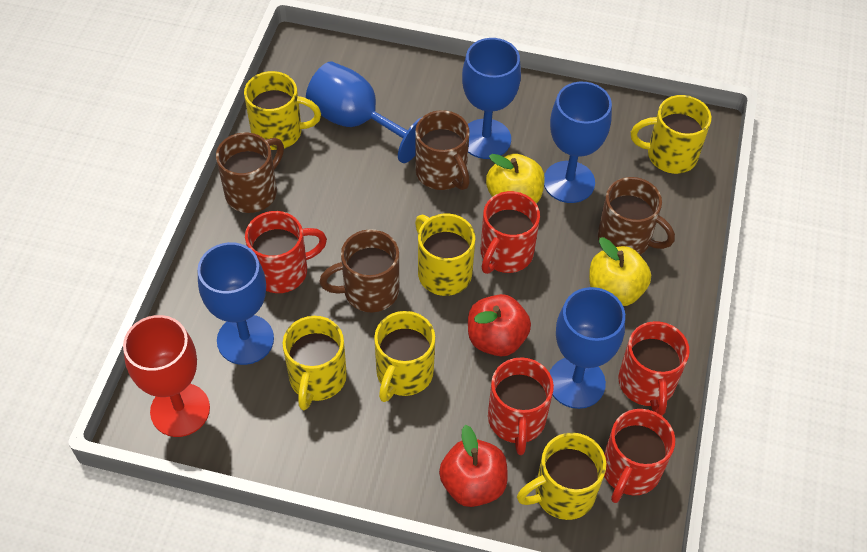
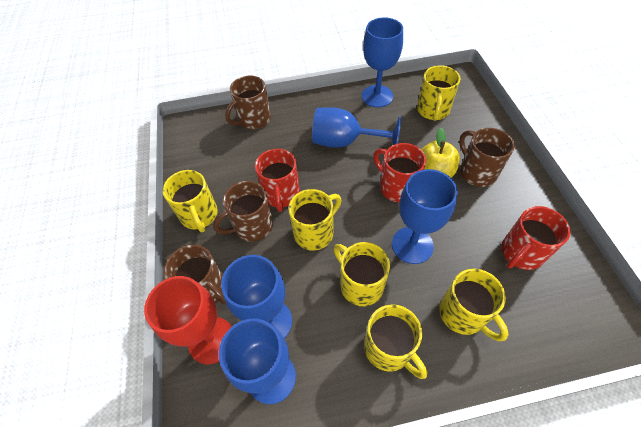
red apple: 2 -> 0
red mug: 5 -> 3
yellow apple: 2 -> 1

